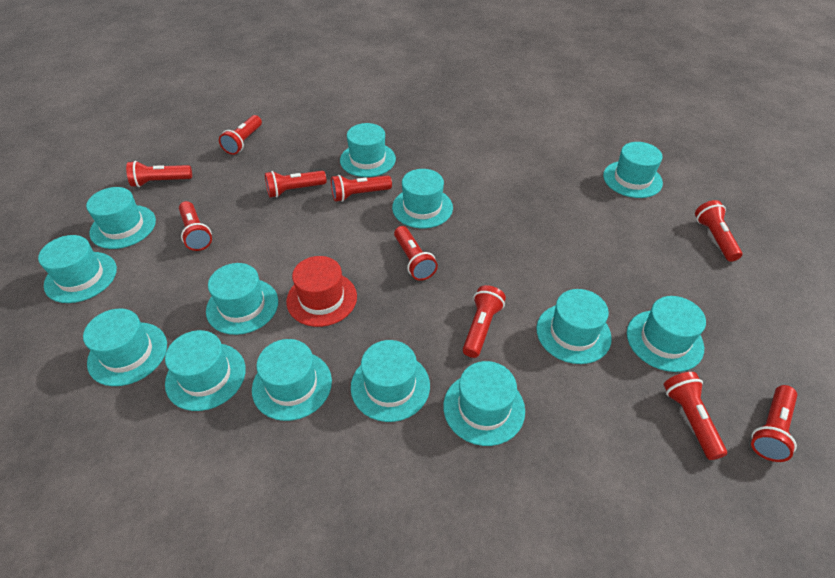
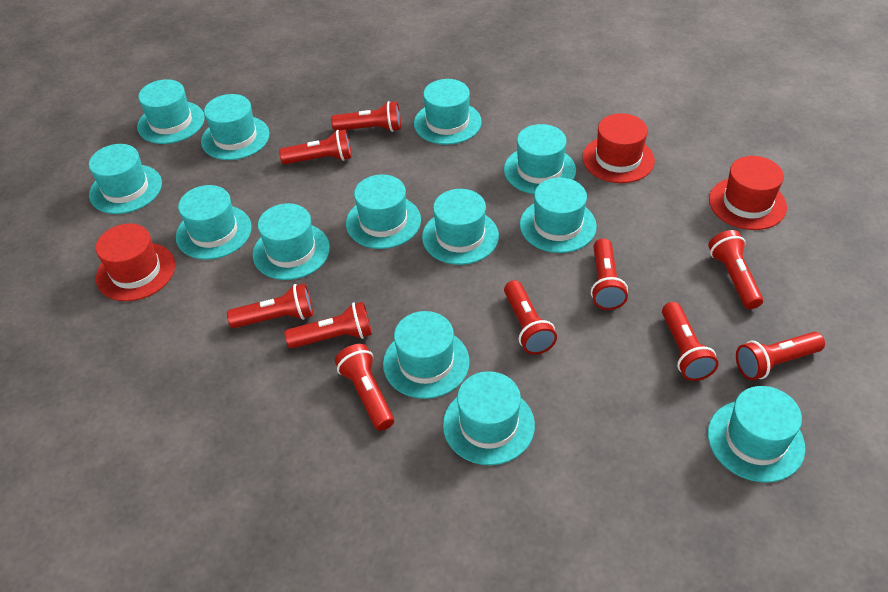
red hat: 1 -> 3

